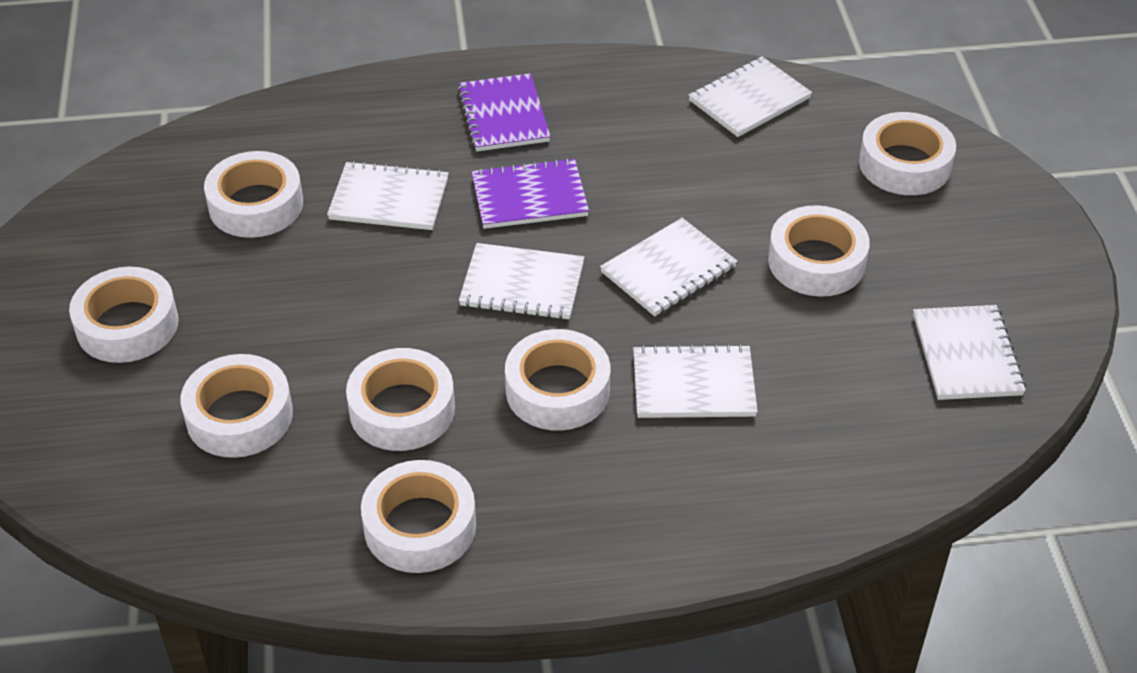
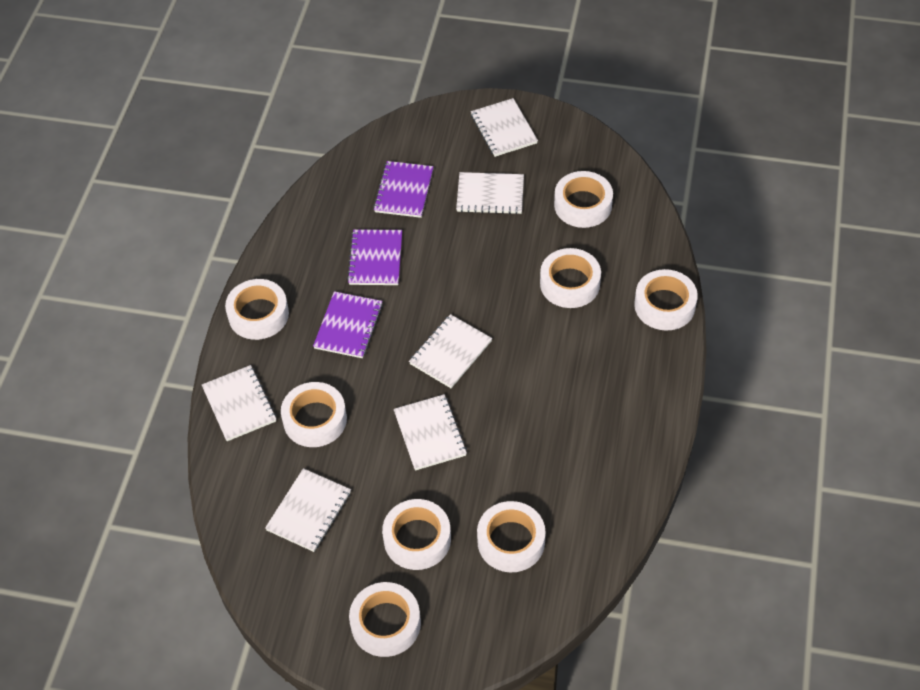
purple notebook: 2 -> 3

